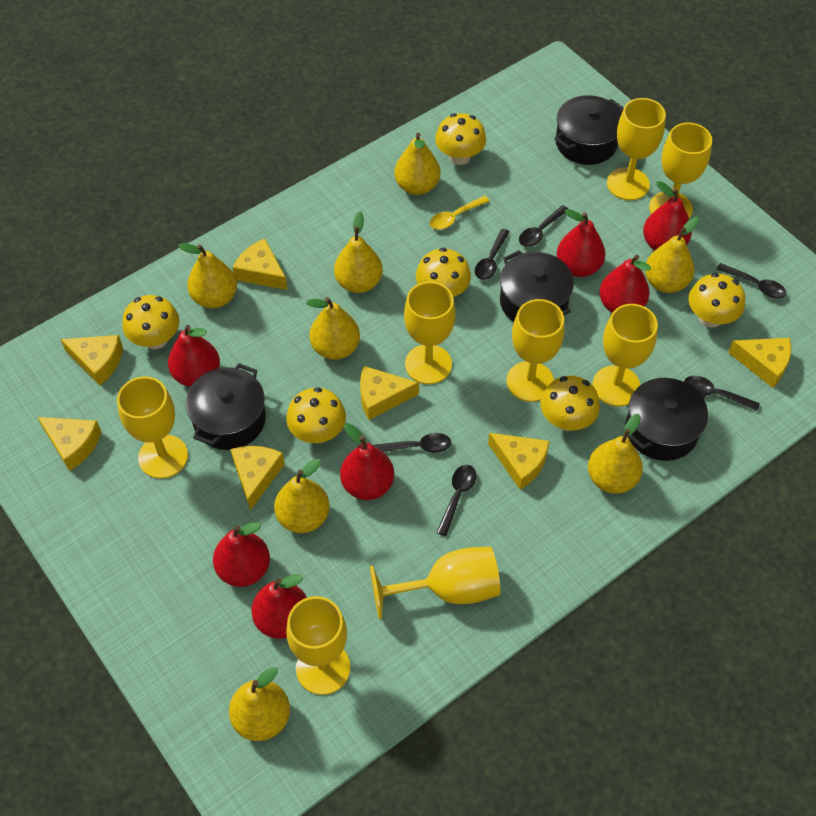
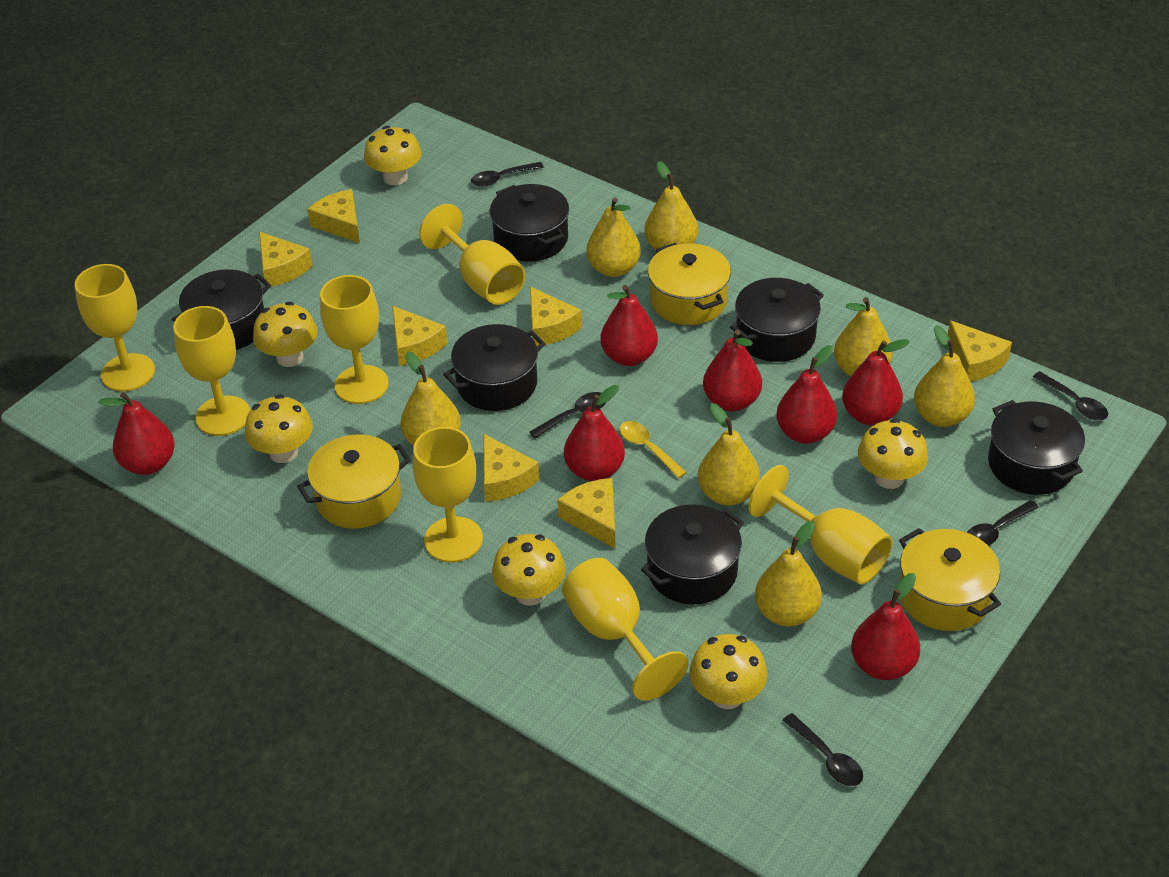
black pot: 4 -> 6
black spoon: 6 -> 5
yellow goblet: 8 -> 7
yellow pear: 8 -> 7
yellow pot: 0 -> 3

